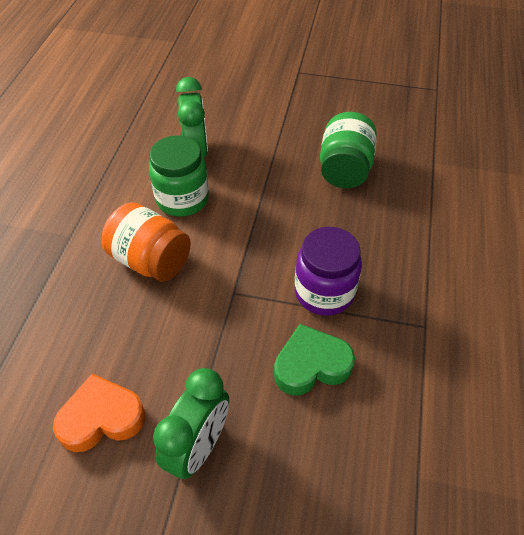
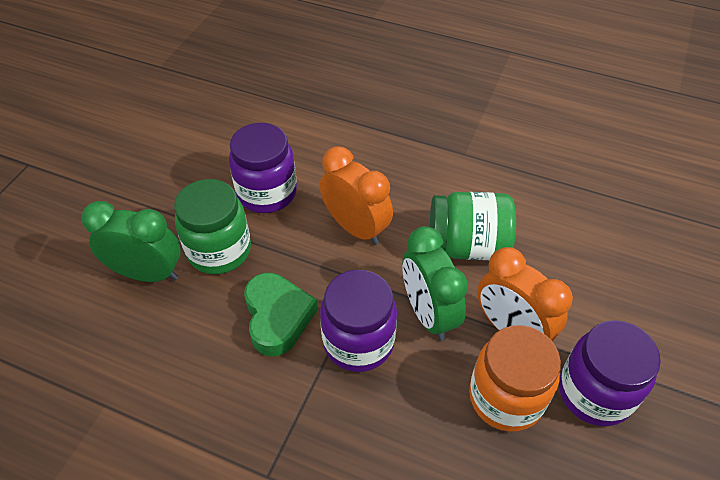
orange clock: 0 -> 2
orange heart: 1 -> 0
purple jar: 1 -> 3

